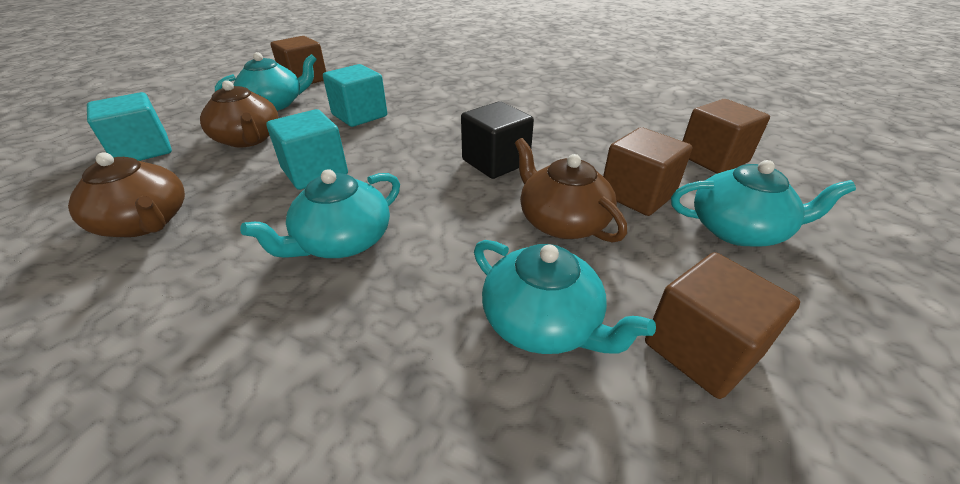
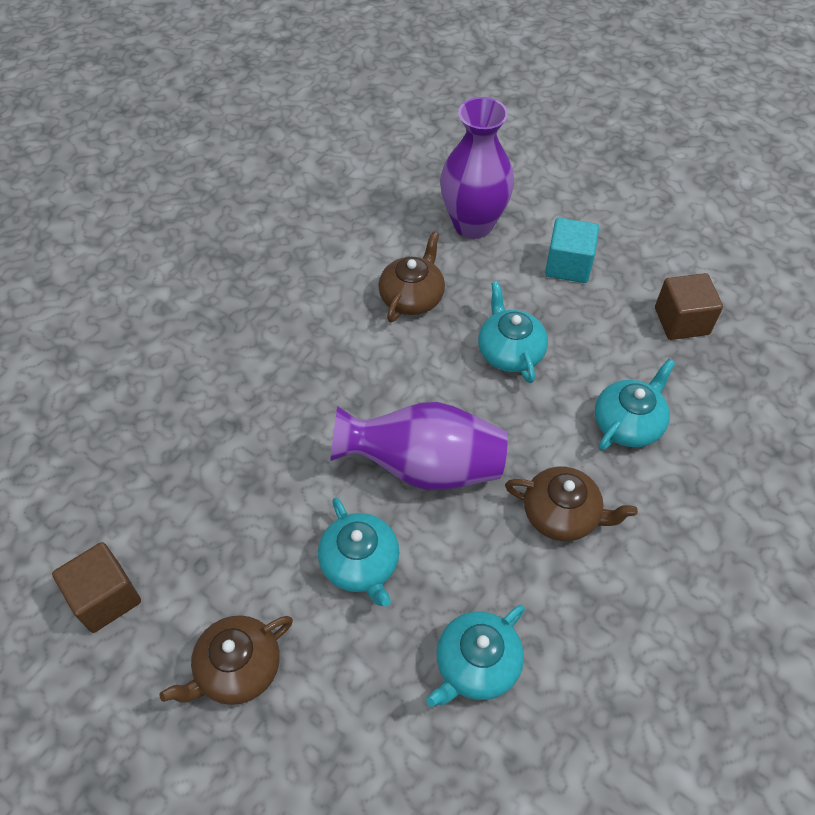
black cube: 1 -> 0
brown cube: 4 -> 2
purple vase: 0 -> 2
turquoise cube: 3 -> 1

